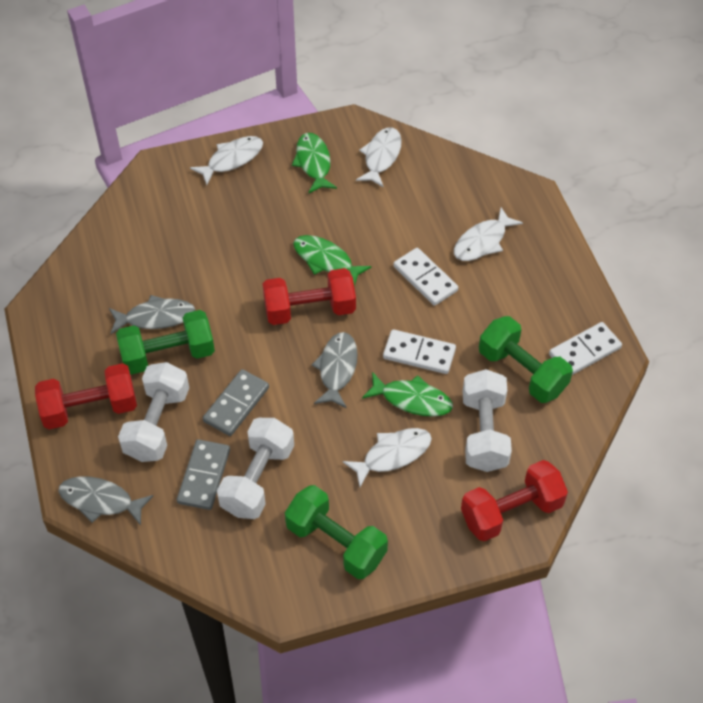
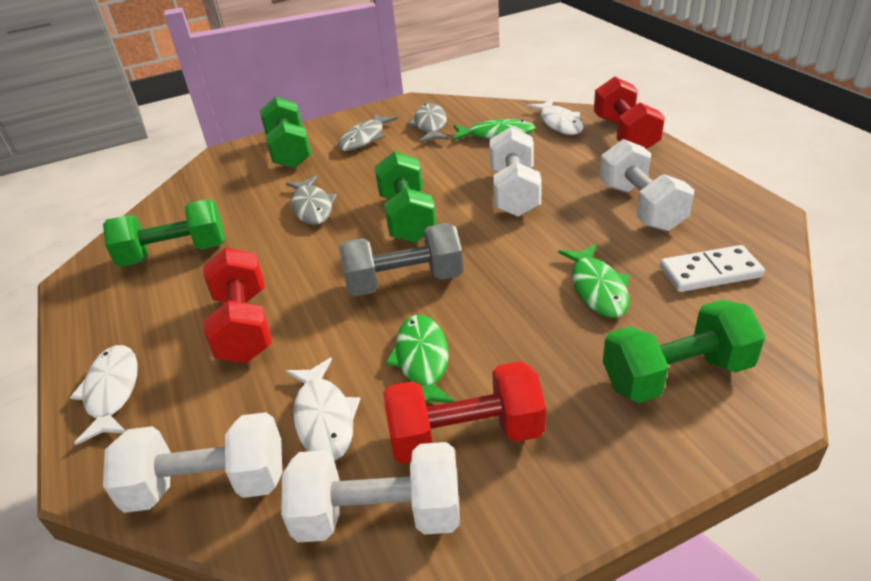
green dumbbell: 3 -> 4
grey domino: 2 -> 0
grey dumbbell: 0 -> 1
white domino: 3 -> 1
white dumbbell: 3 -> 4
white fish: 4 -> 3

